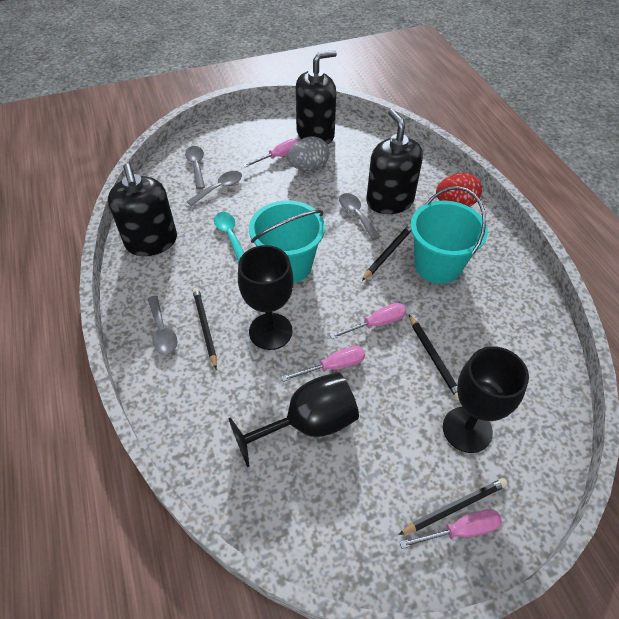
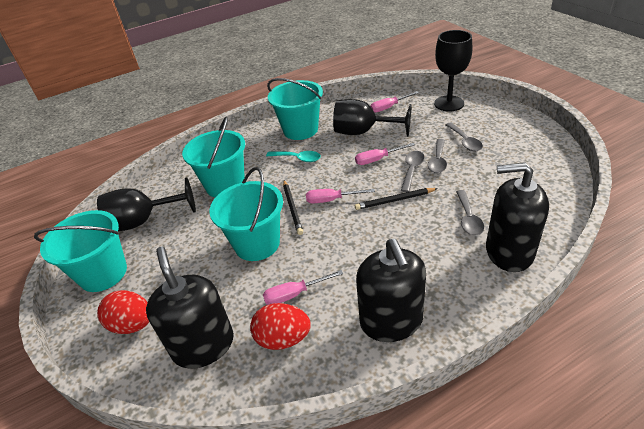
black pencil: 4 -> 2
grey egg: 1 -> 0
red egg: 1 -> 2
turquoise bucket: 2 -> 4

